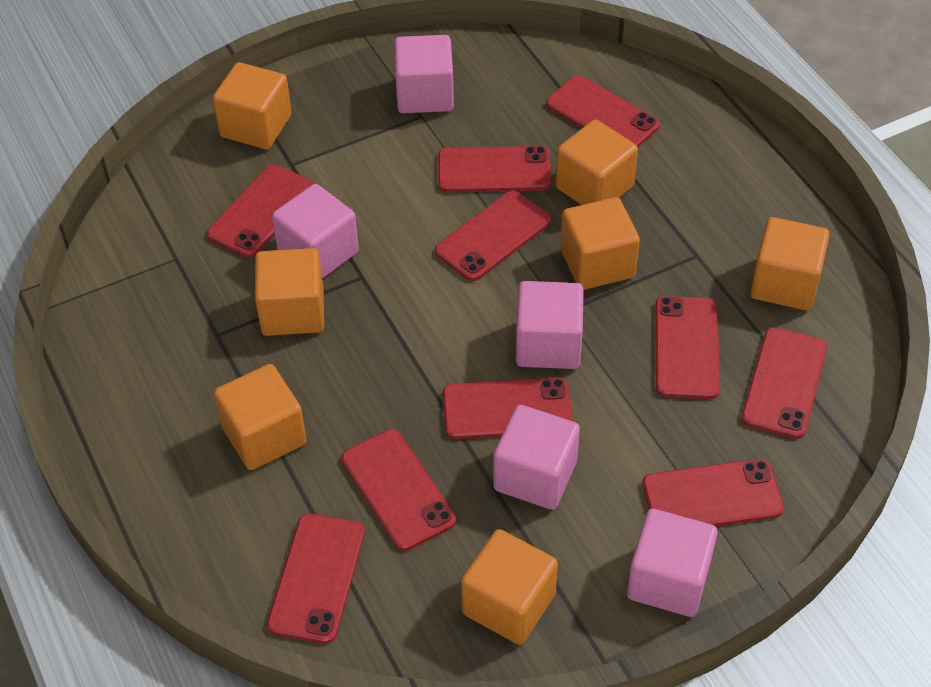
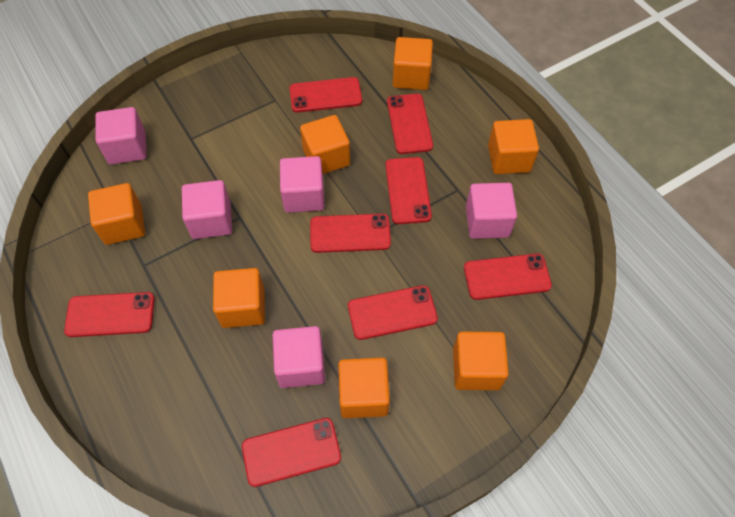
red phone: 10 -> 8

